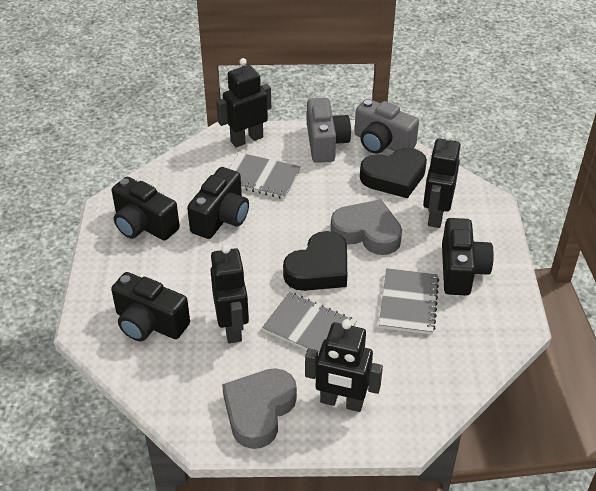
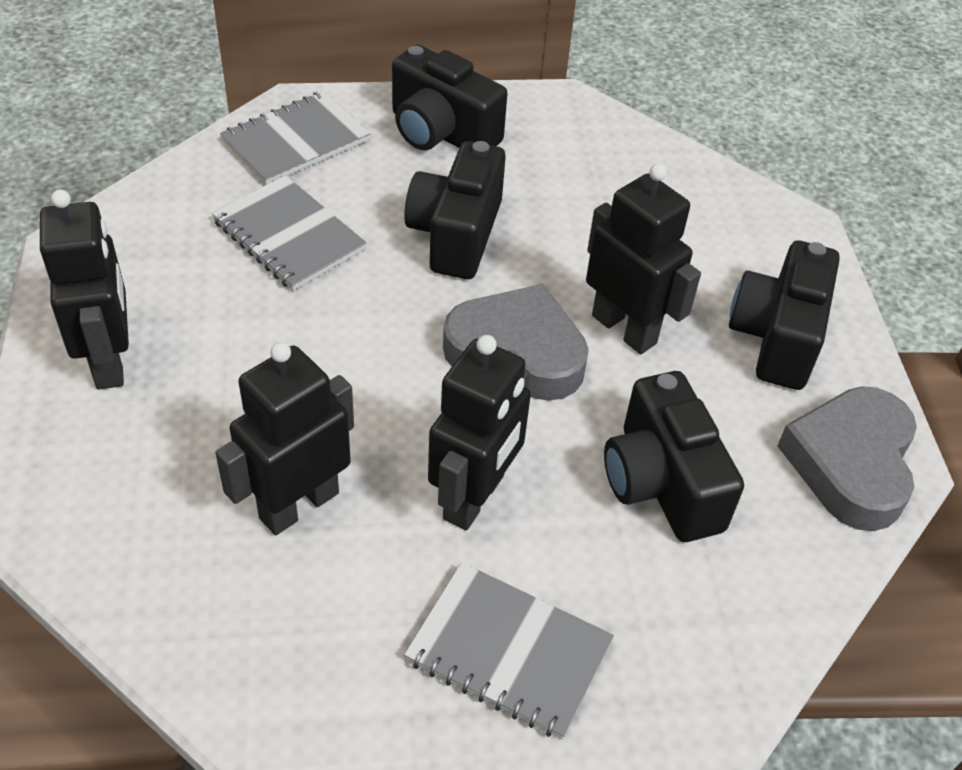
black heart: 2 -> 0
grey camera: 2 -> 0

